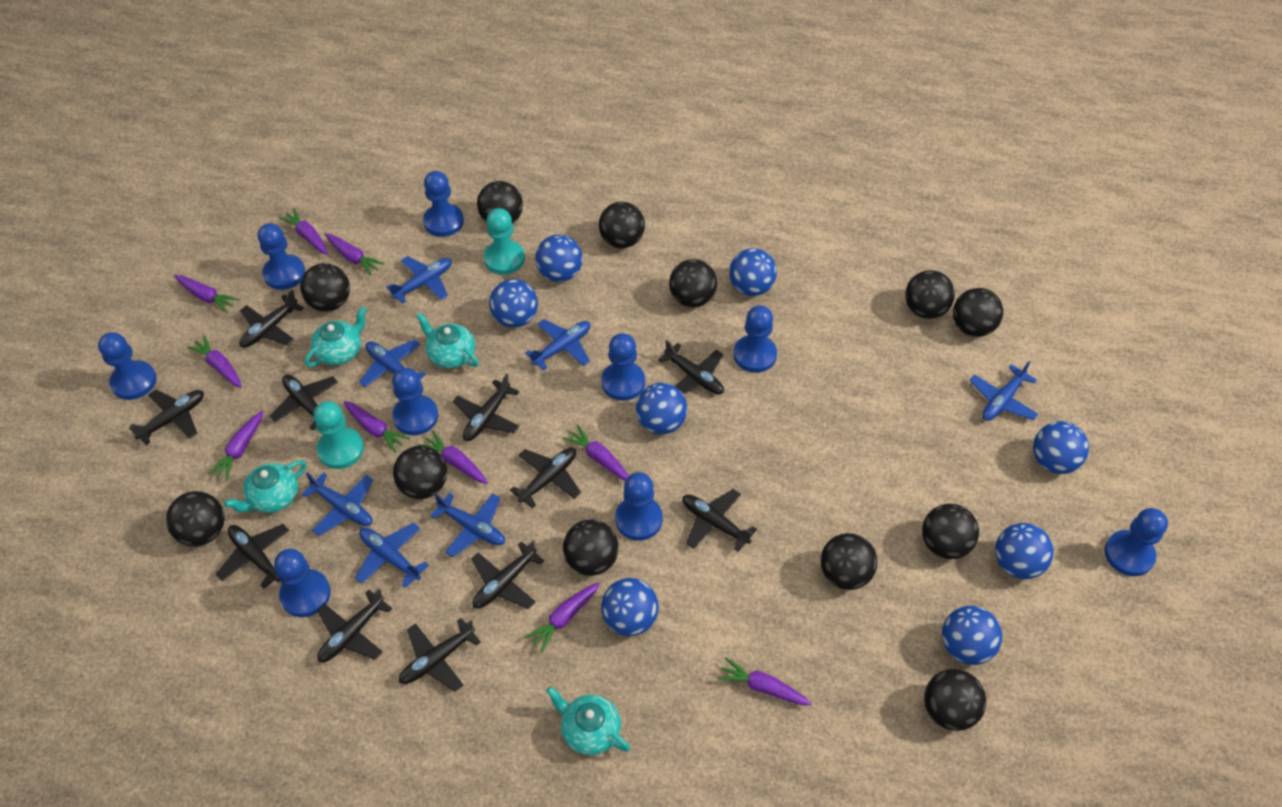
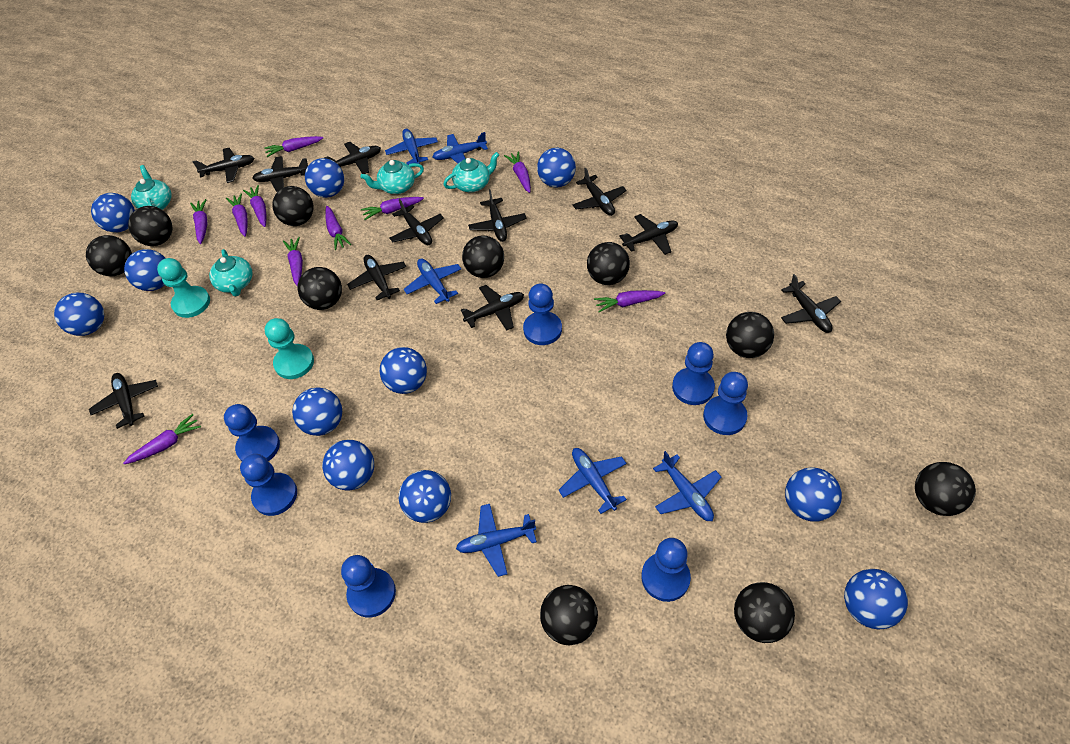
black ball: 12 -> 10
blue ball: 8 -> 11
blue pawn: 9 -> 7
blue plane: 7 -> 6

